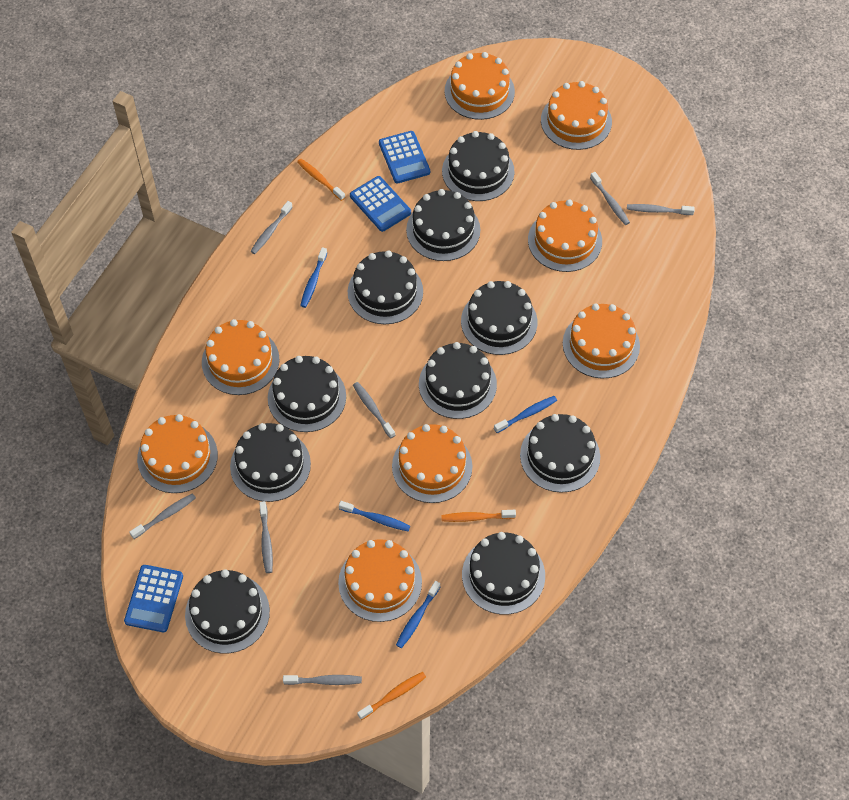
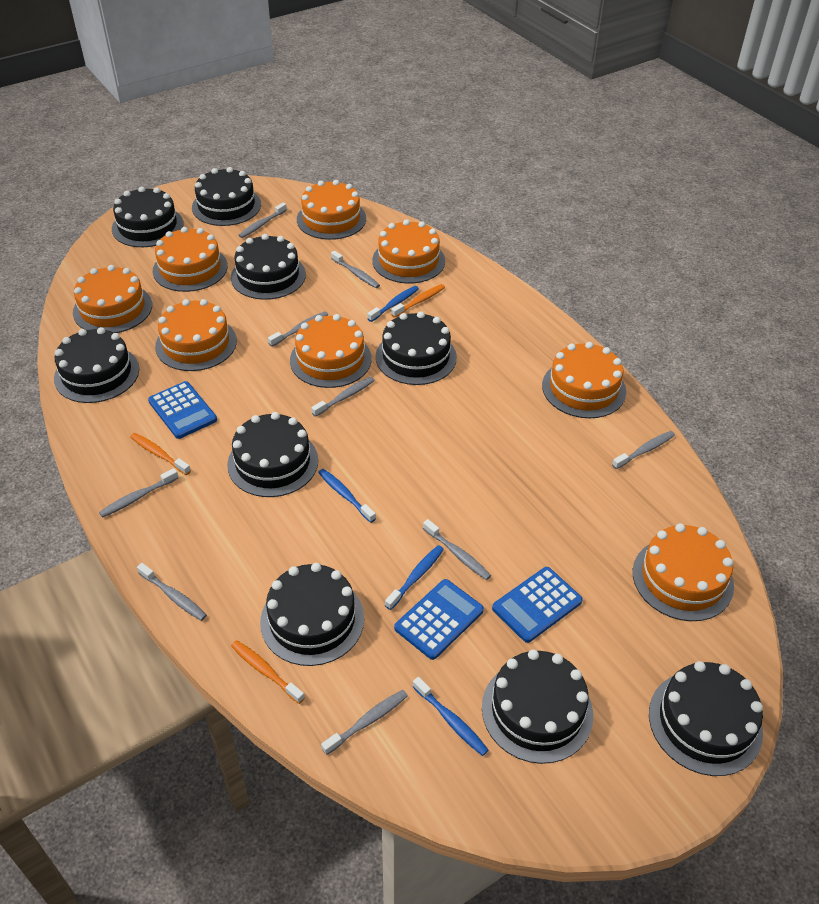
black cake: 10 -> 9
grey toothbrush: 7 -> 9

